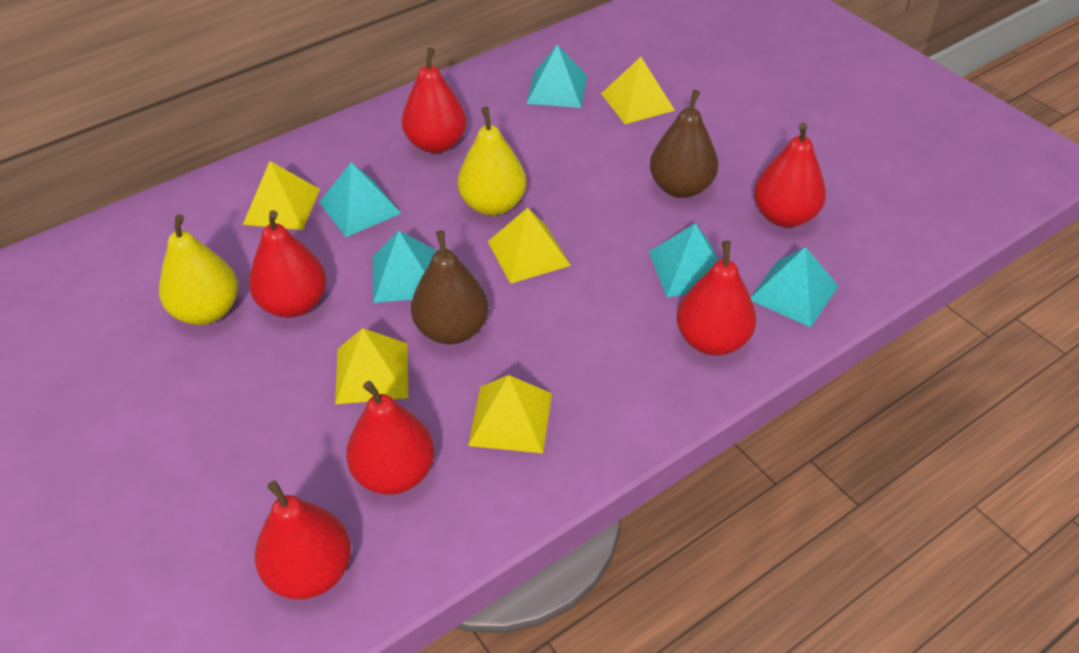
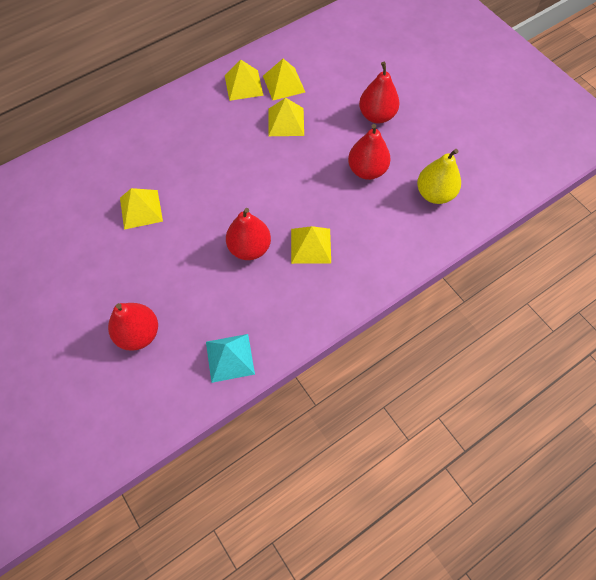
brown pear: 2 -> 0
red pear: 6 -> 4
turquoise pyramid: 5 -> 1
yellow pear: 2 -> 1

